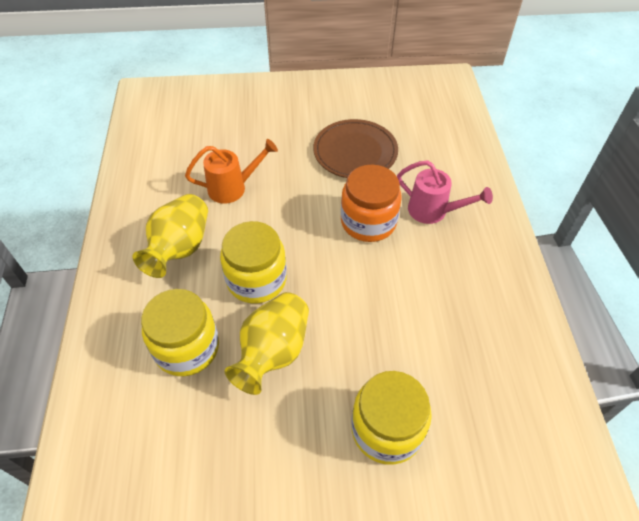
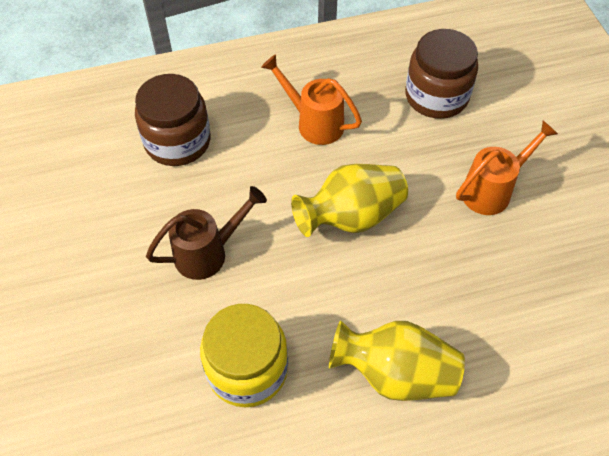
brown jar: 0 -> 2
brown plate: 1 -> 0
brown watering can: 0 -> 1
orange jar: 1 -> 0
orange watering can: 1 -> 2
pink watering can: 1 -> 0
yellow jar: 3 -> 1

